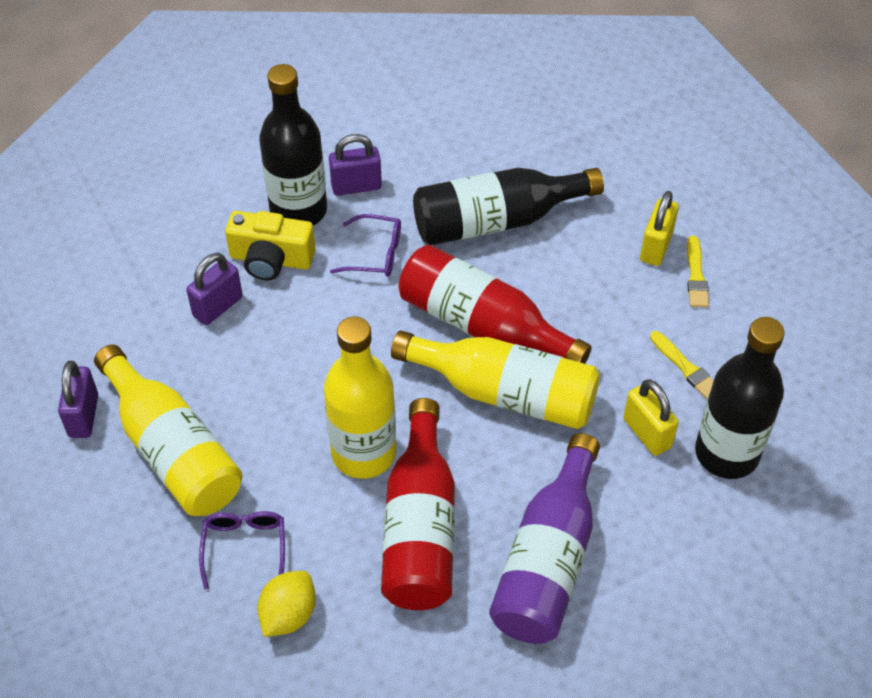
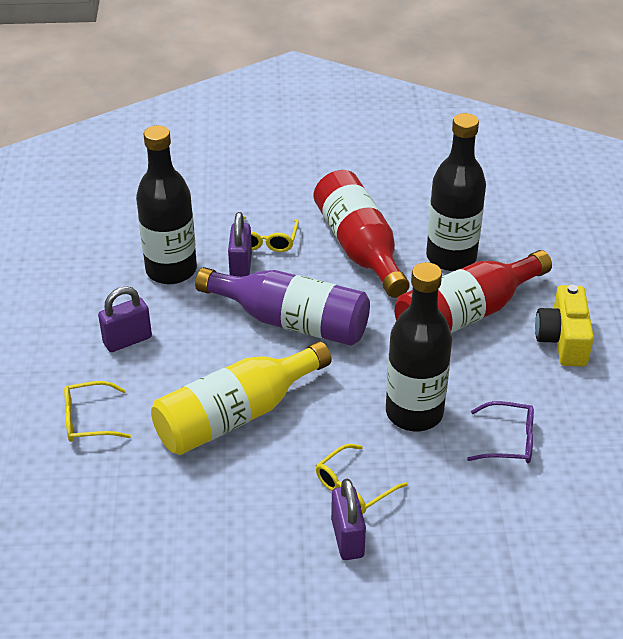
purple glasses: 2 -> 1
yellow bottle: 3 -> 1
yellow brush: 2 -> 0
yellow glasses: 0 -> 3
yellow lemon: 1 -> 0
yellow padlock: 2 -> 0

